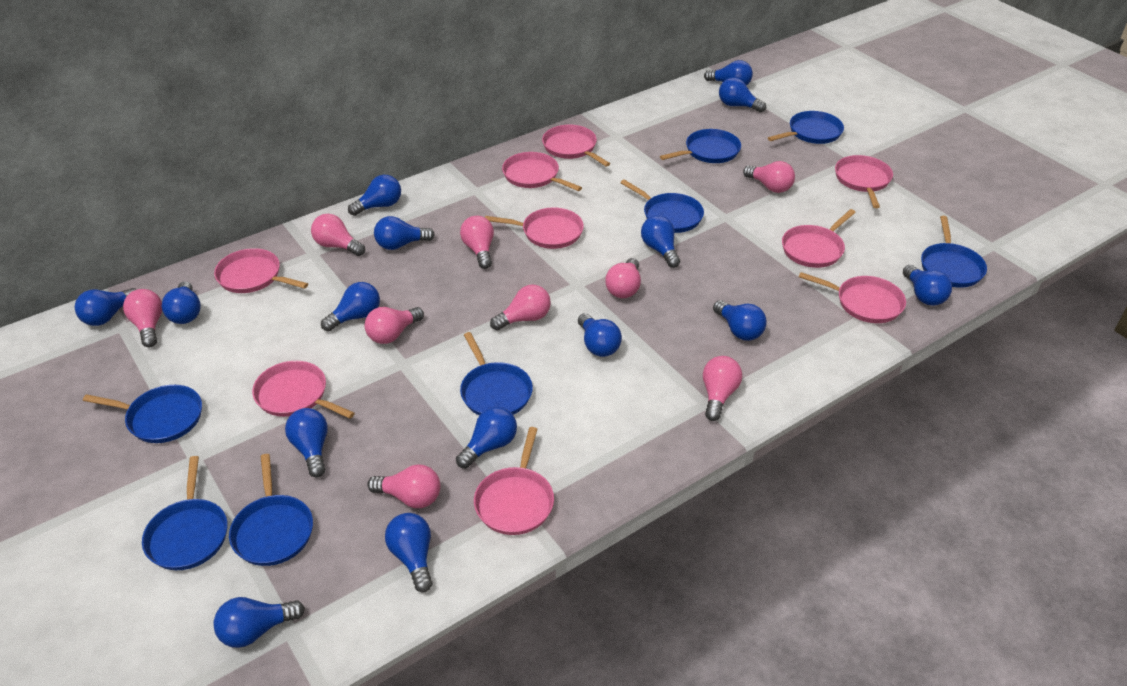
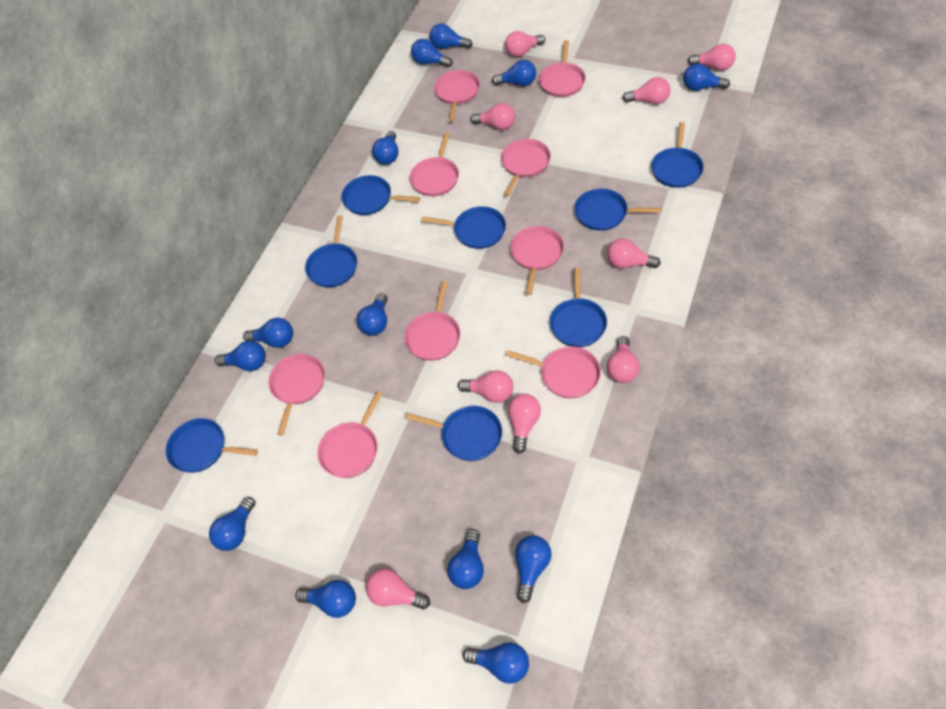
blue light bulb: 15 -> 13

